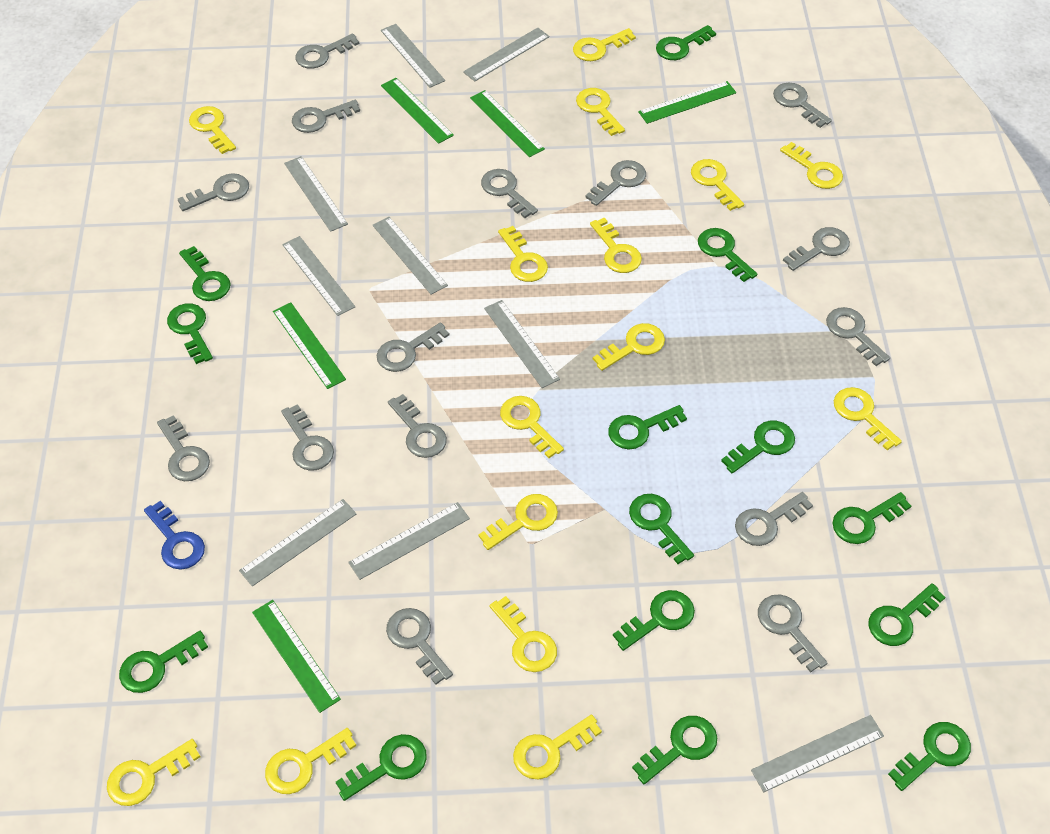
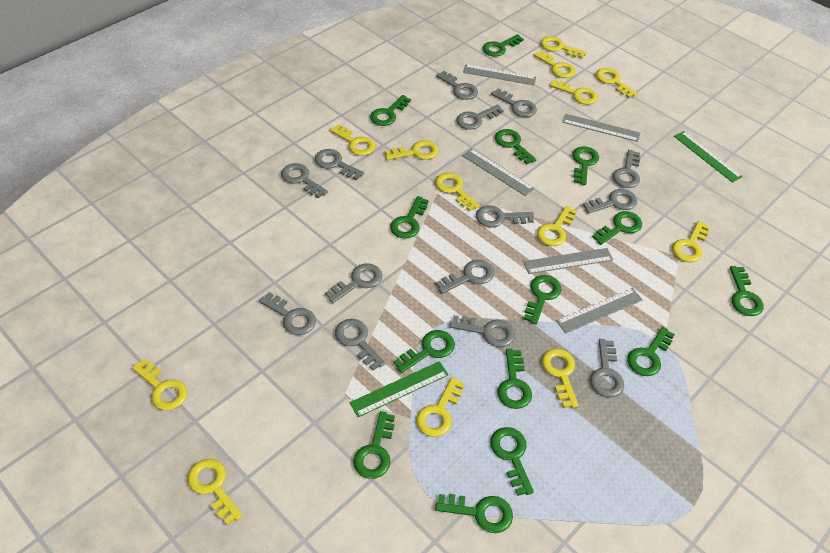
blue key: 1 -> 0
green ruler: 5 -> 2
grey key: 15 -> 14
grey ruler: 9 -> 5
yellow key: 15 -> 13

